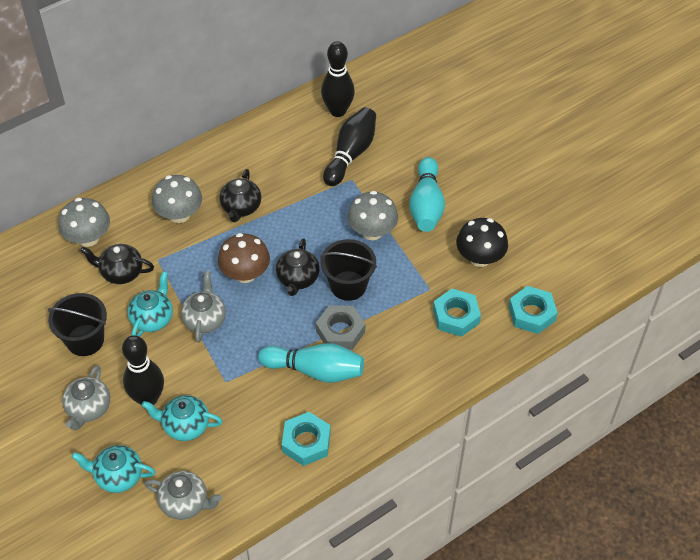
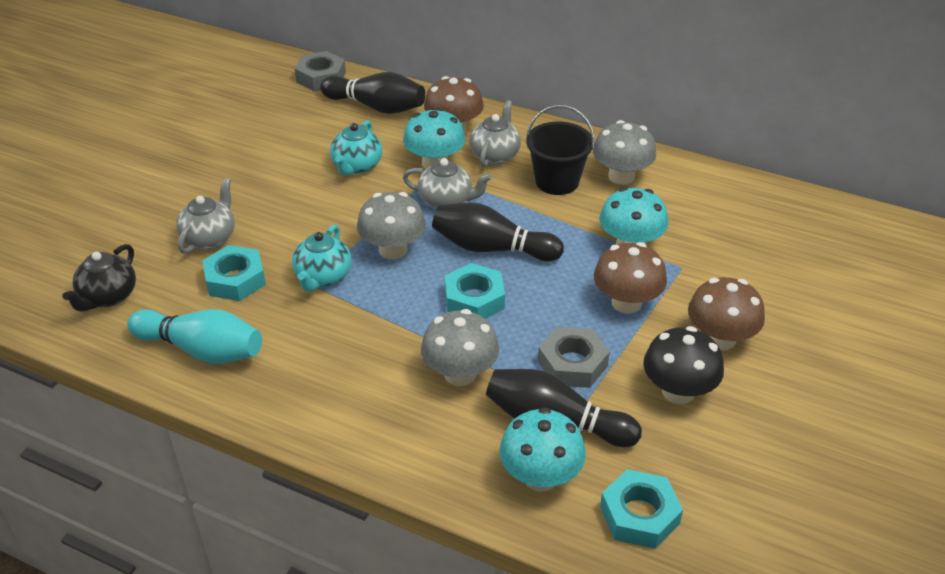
black bucket: 2 -> 1
black teapot: 3 -> 1
brown mushroom: 1 -> 3
grey nut: 1 -> 2
turquoise bowling pin: 2 -> 1
turquoise mushroom: 0 -> 3
turquoise teapot: 3 -> 2

